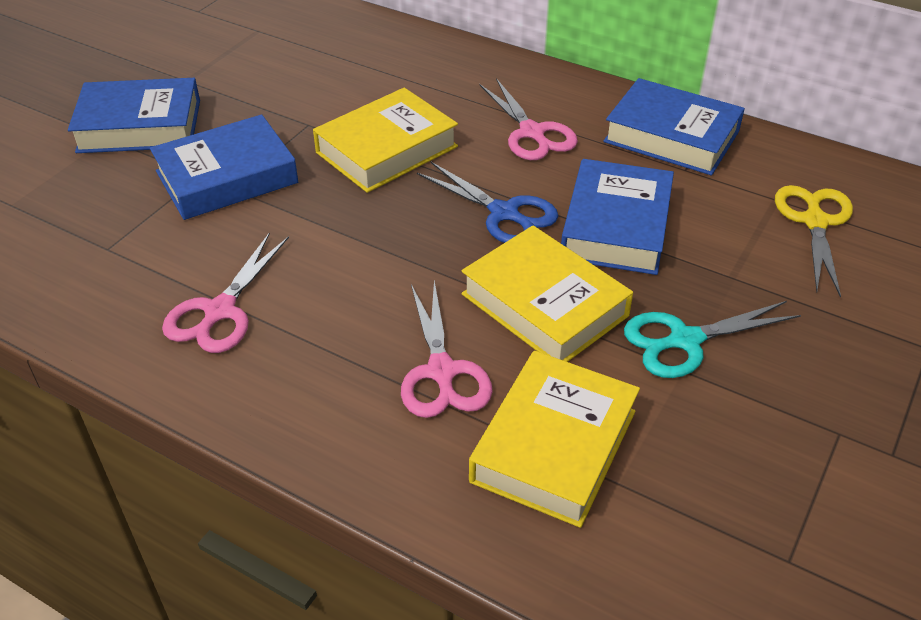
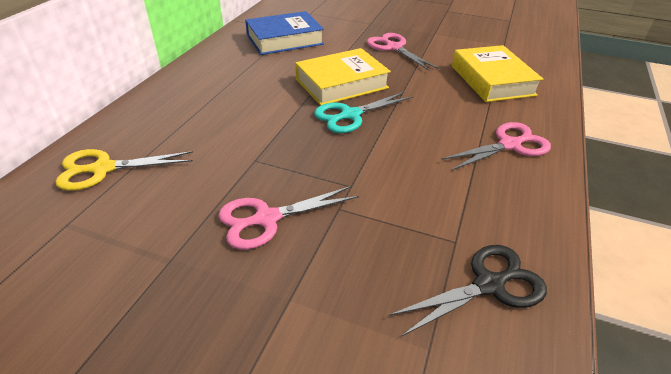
black scissors: 0 -> 1
blue book: 4 -> 1
blue scissors: 1 -> 0
yellow book: 3 -> 2

